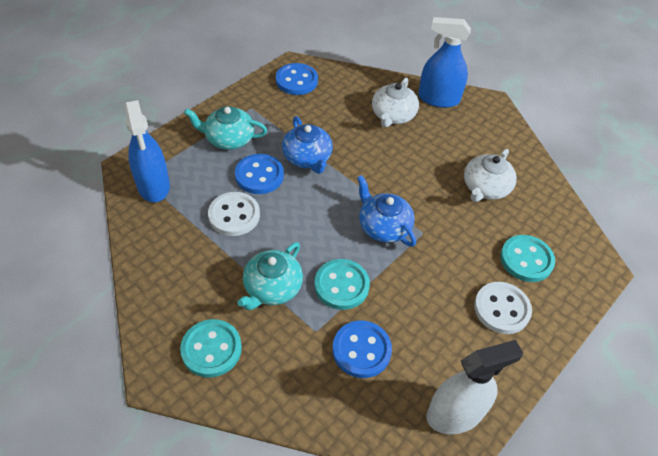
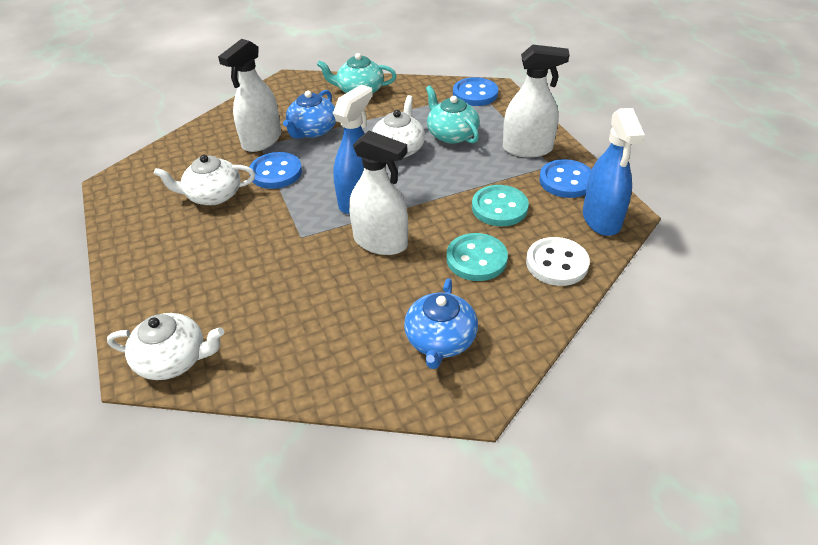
turquoise button: 3 -> 2
white button: 2 -> 1
white spray bottle: 1 -> 3
white teapot: 2 -> 3

